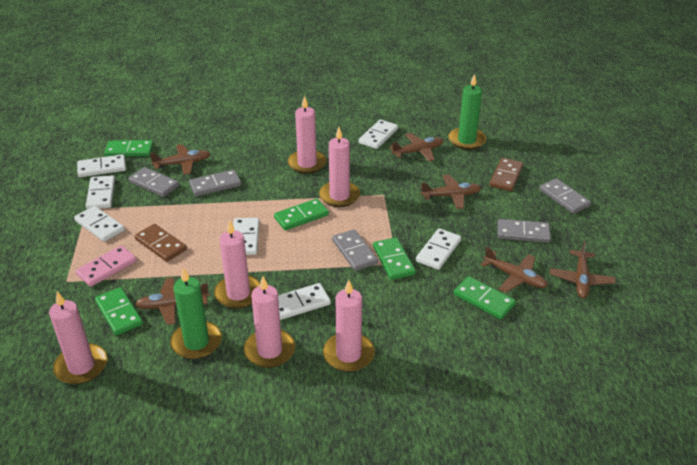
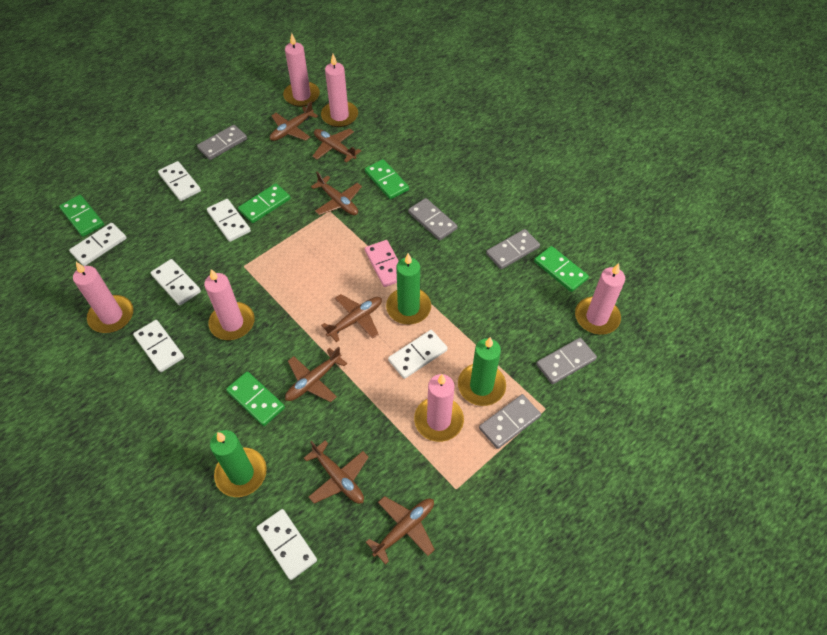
brown domino: 2 -> 0
brown plane: 6 -> 7
green candle: 2 -> 3

